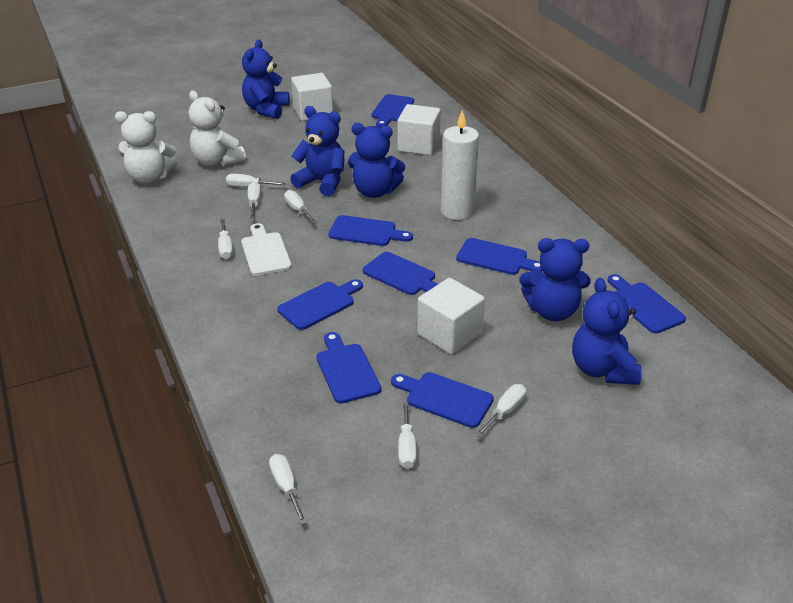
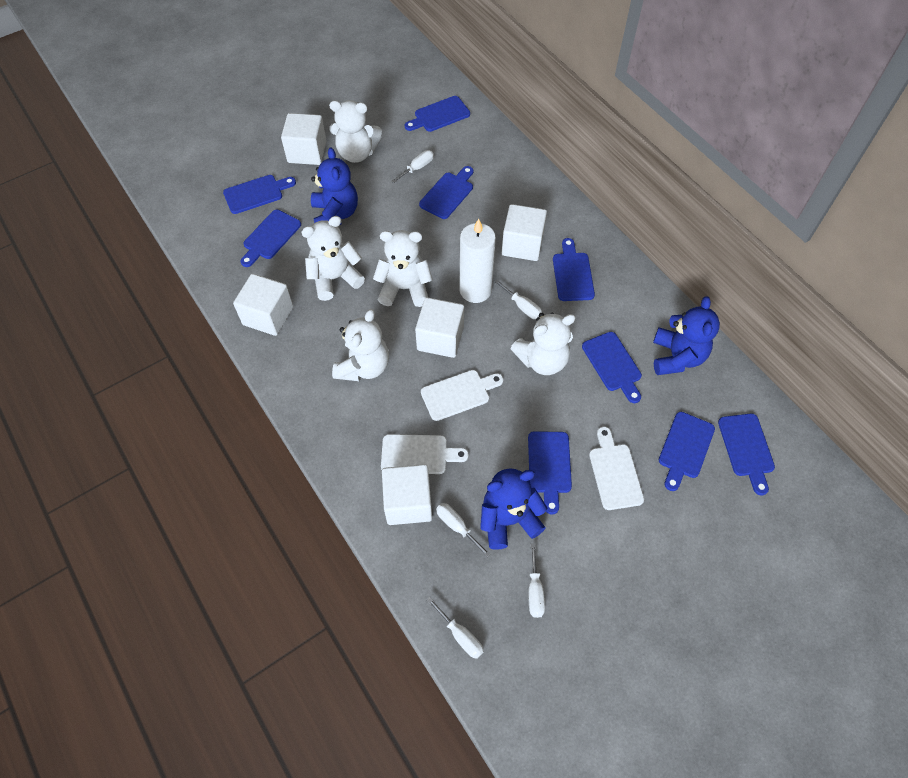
blue cutting board: 8 -> 9
blue teddy bear: 5 -> 3
white cube: 3 -> 5
white cutting board: 1 -> 3
white screwdriver: 7 -> 5
white teddy bear: 2 -> 5

